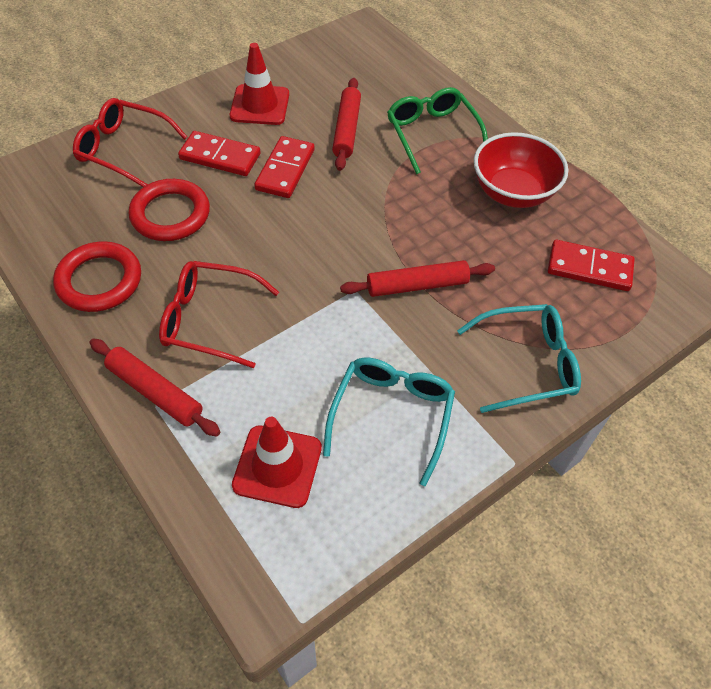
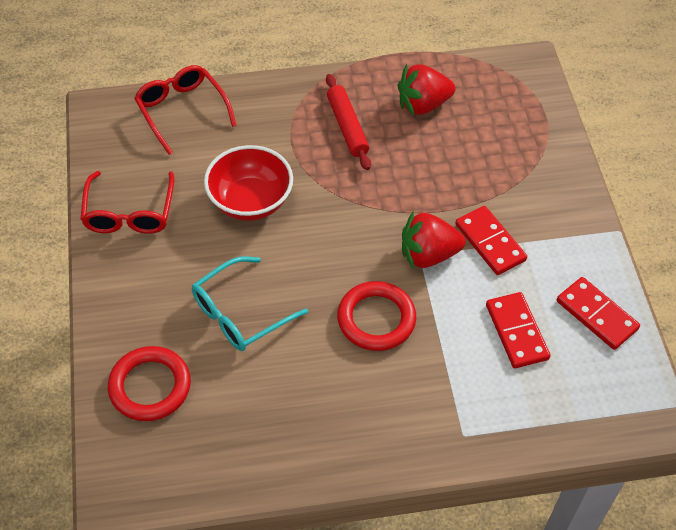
green glasses: 1 -> 0
red rolling pin: 3 -> 1
red strawberry: 0 -> 2
red traffic cone: 2 -> 0
turquoise glasses: 2 -> 1

